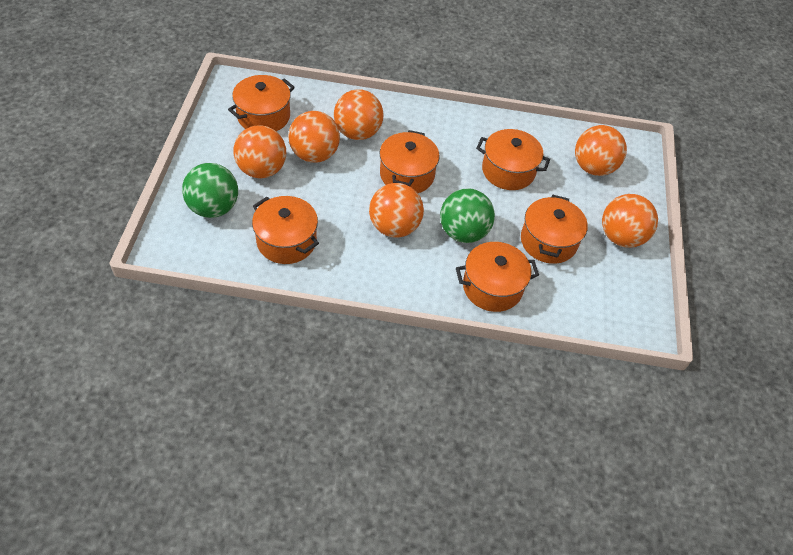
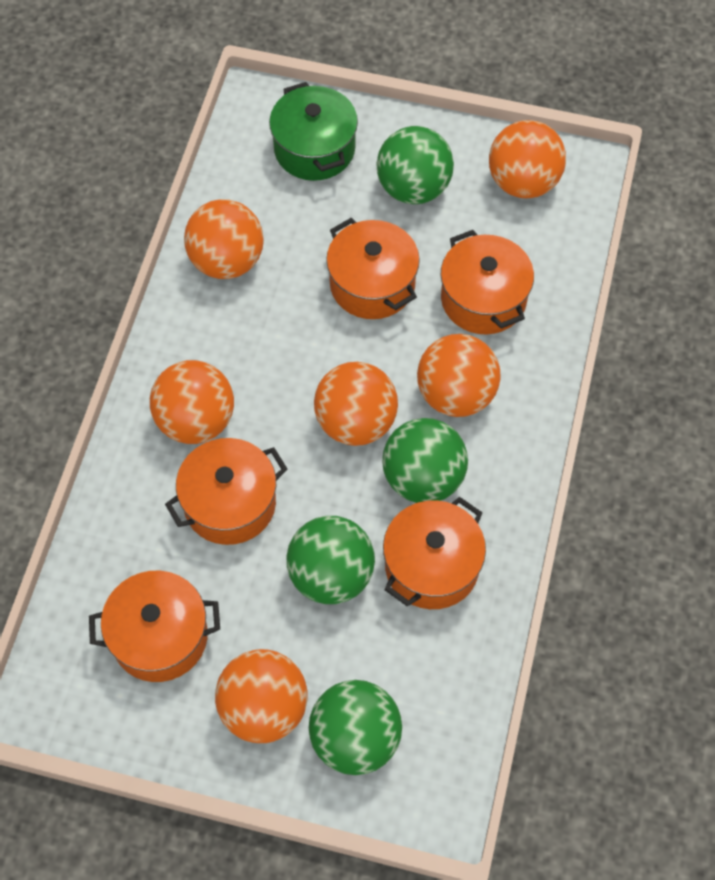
green ball: 2 -> 4
green pot: 0 -> 1
orange pot: 6 -> 5

